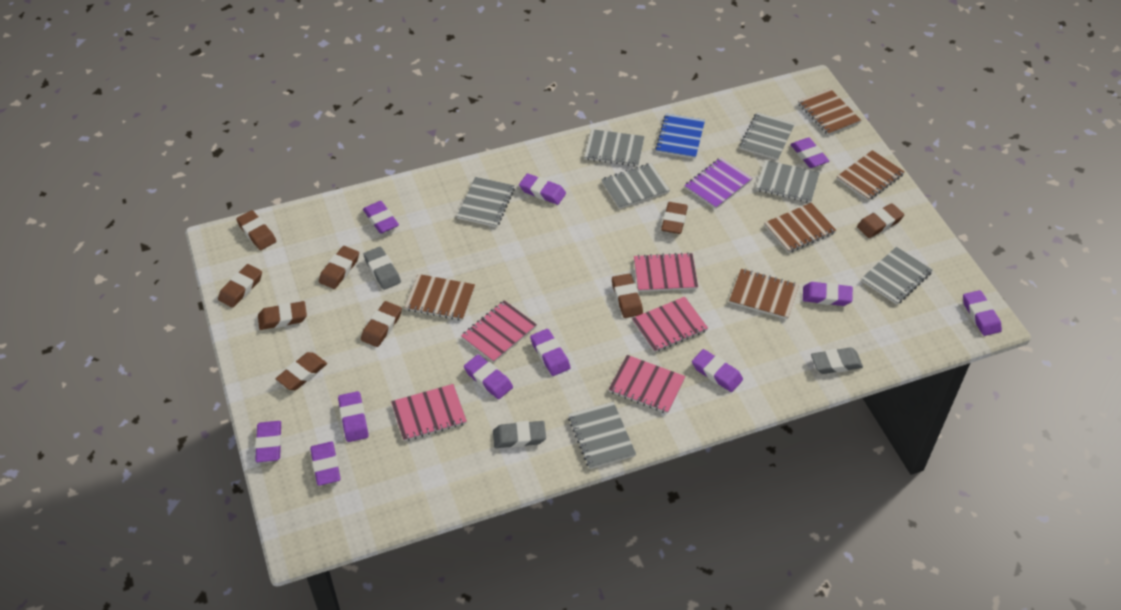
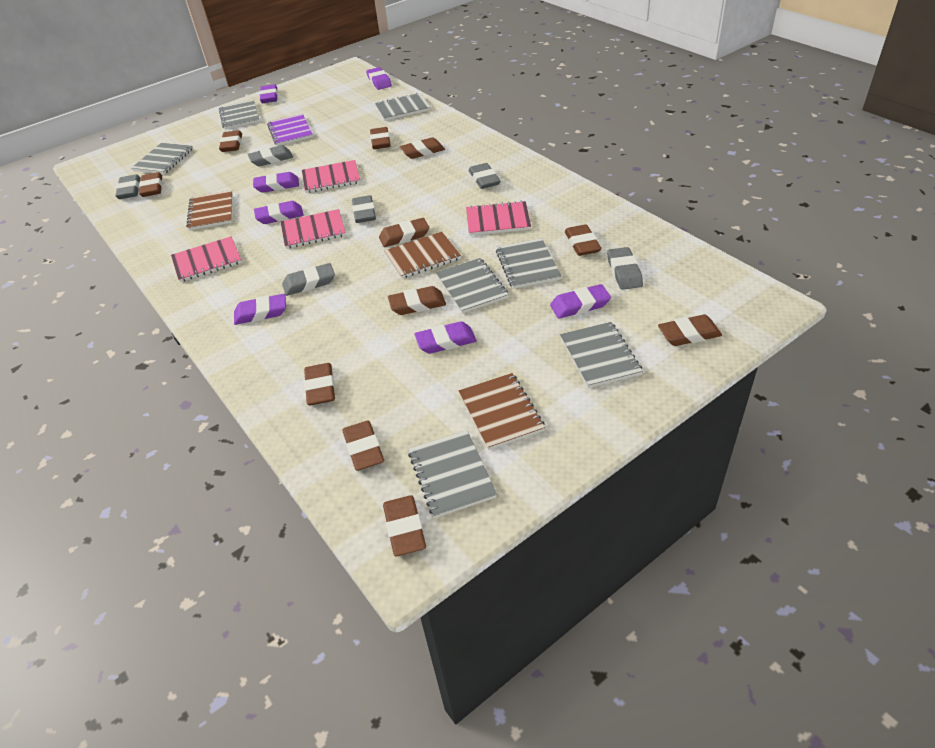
blue notebook: 1 -> 0
brown eraser: 9 -> 11
brown notebook: 5 -> 3
grey eraser: 3 -> 6
pink notebook: 5 -> 4
purple eraser: 11 -> 7

